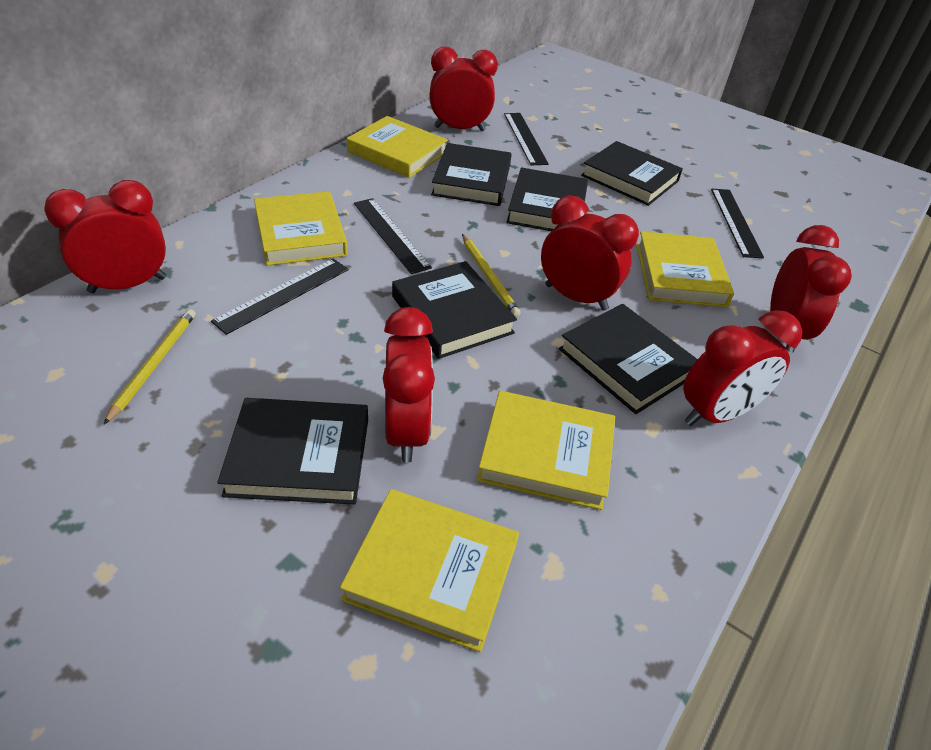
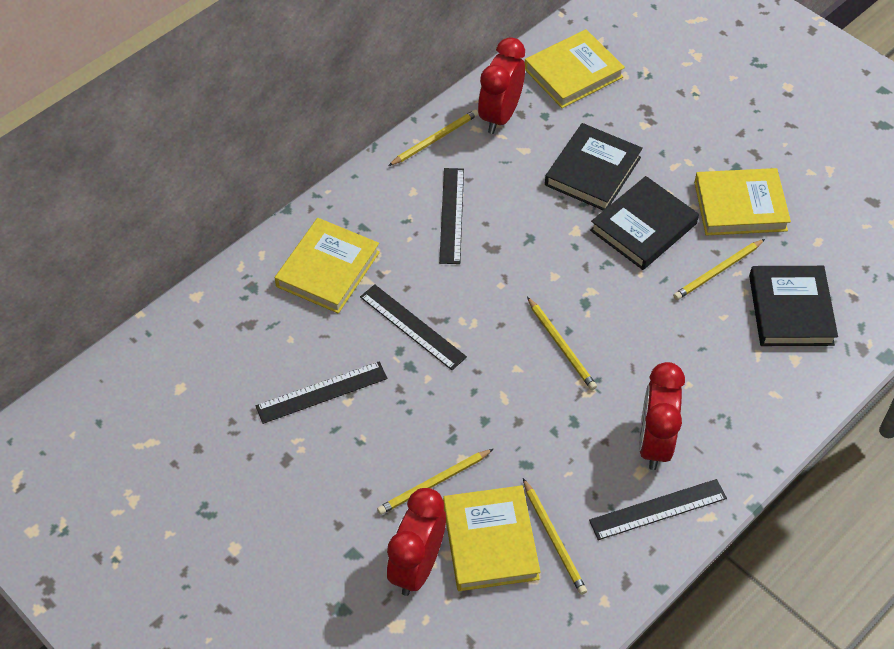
black book: 6 -> 3
red clock: 6 -> 3
yellow book: 5 -> 4
yellow pencil: 2 -> 5

